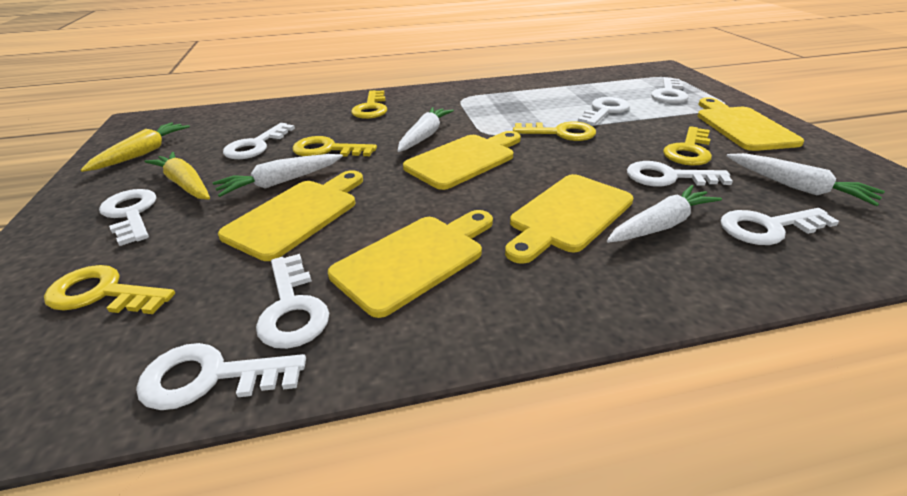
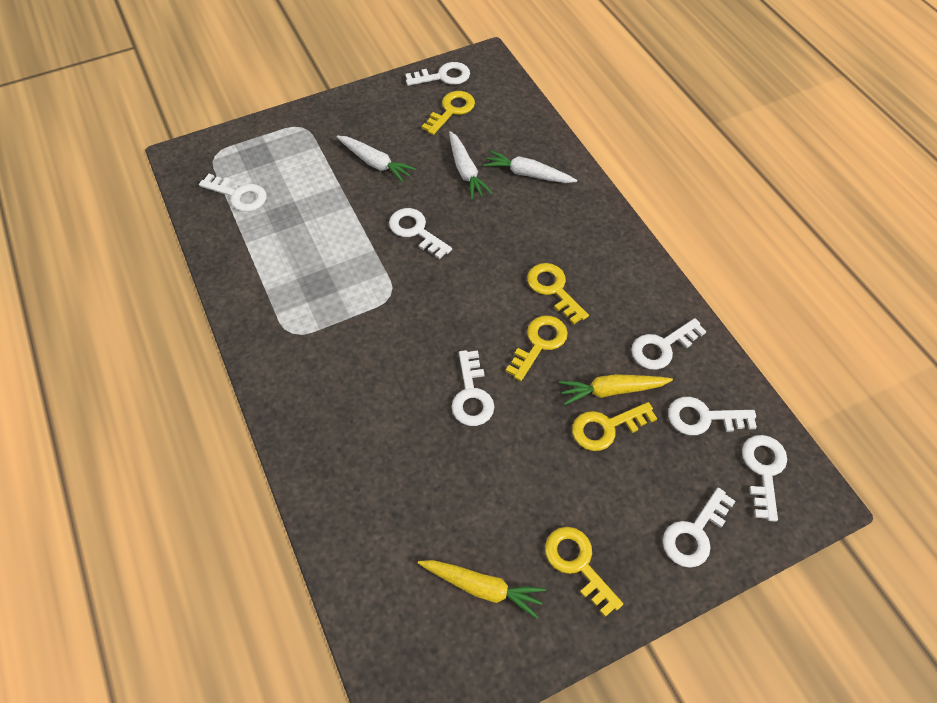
white carrot: 4 -> 3
yellow cutting board: 5 -> 0

